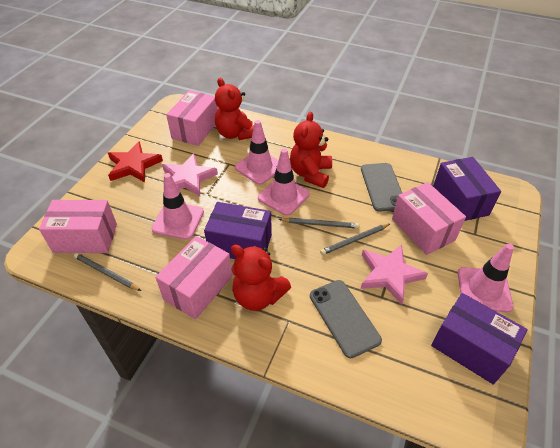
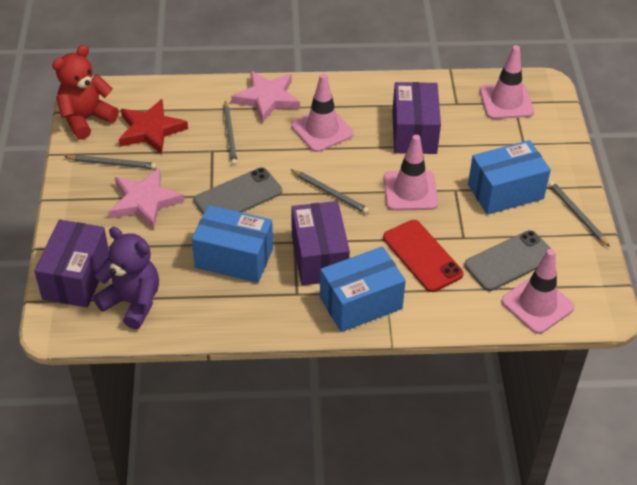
blue box: 0 -> 3
grey pencil: 3 -> 4
pink box: 4 -> 0
purple teddy bear: 0 -> 1
red phone: 0 -> 1
red teddy bear: 3 -> 1

